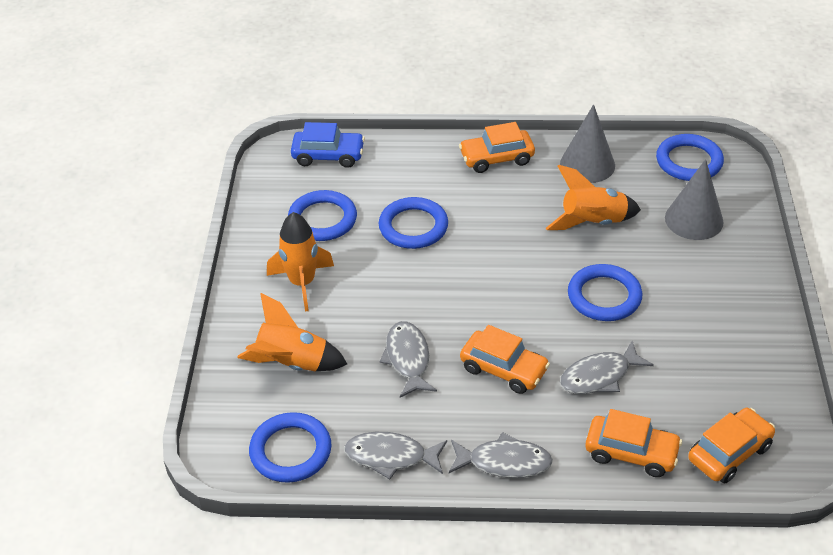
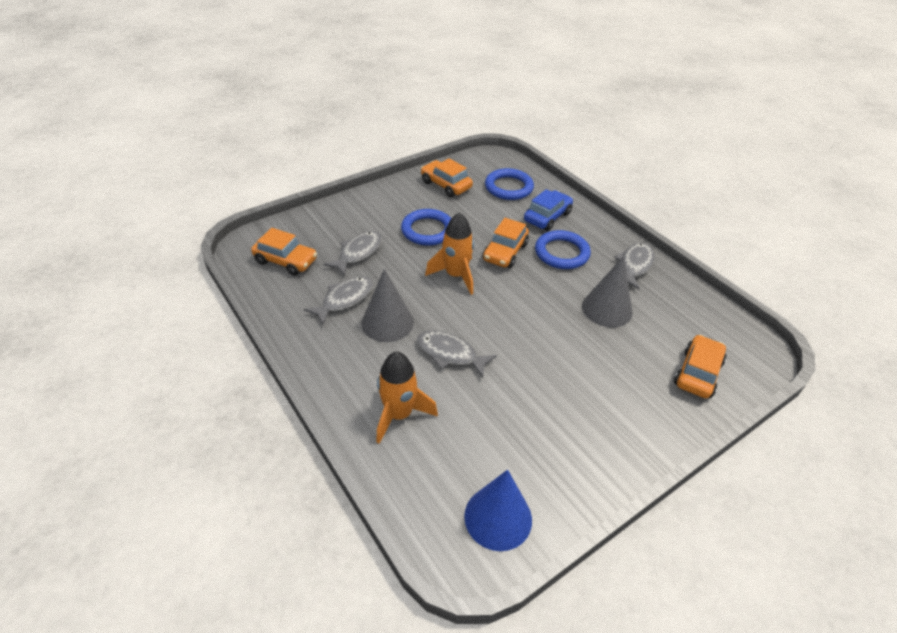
blue cone: 0 -> 1
blue ring: 5 -> 3
orange rocket: 3 -> 2

